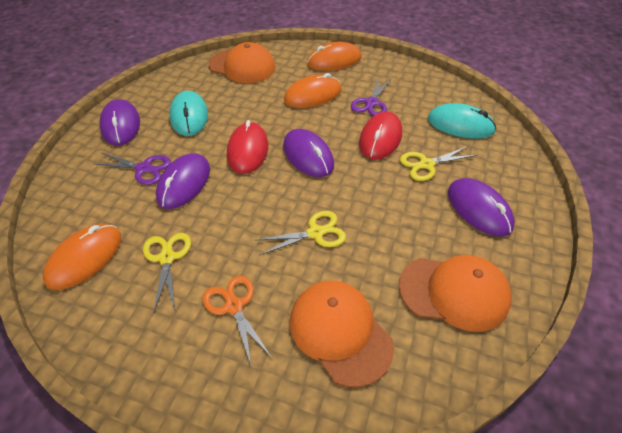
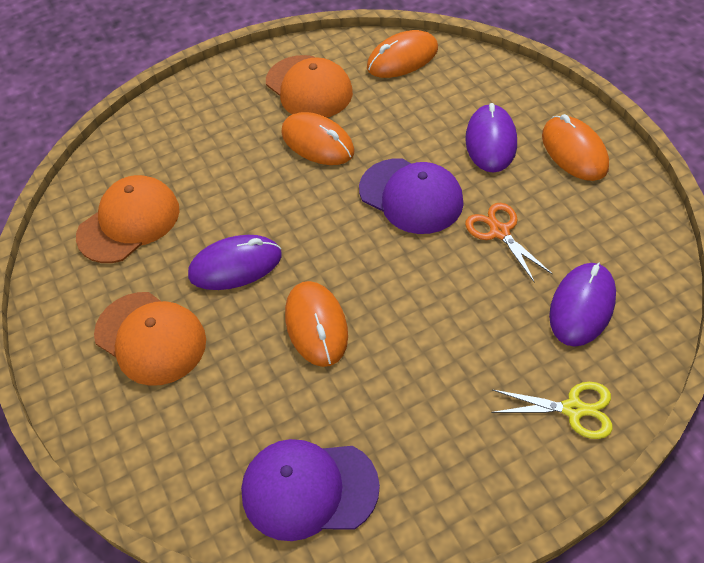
orange mouse: 3 -> 4
purple cap: 0 -> 2
purple mouse: 4 -> 3
purple scissors: 2 -> 0
red mouse: 2 -> 0
turquoise mouse: 2 -> 0
yellow scissors: 3 -> 1

